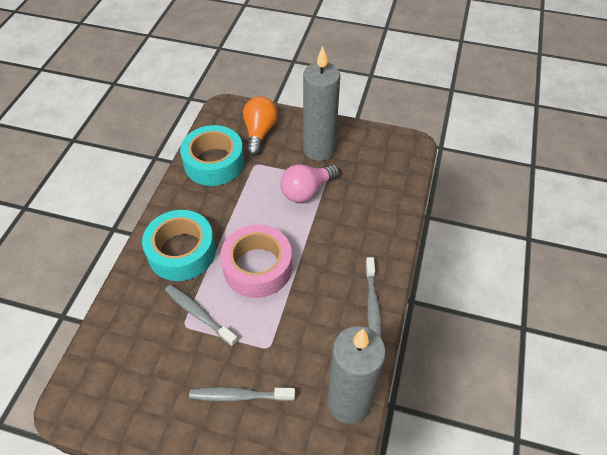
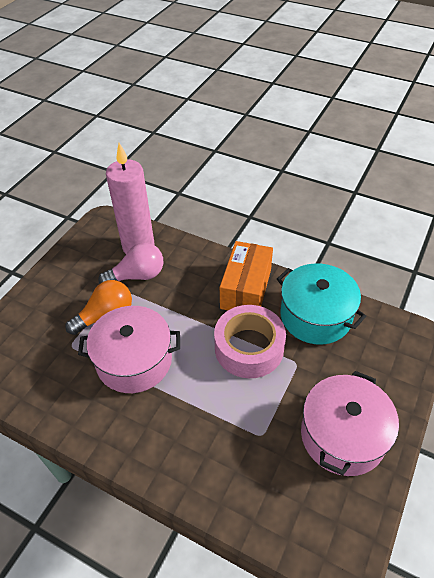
grey candle: 2 -> 0
grey toothbrush: 3 -> 0
orange box: 0 -> 1
pink candle: 0 -> 1
pink pot: 0 -> 2
turquoise pot: 0 -> 1
turquoise tape: 2 -> 0

